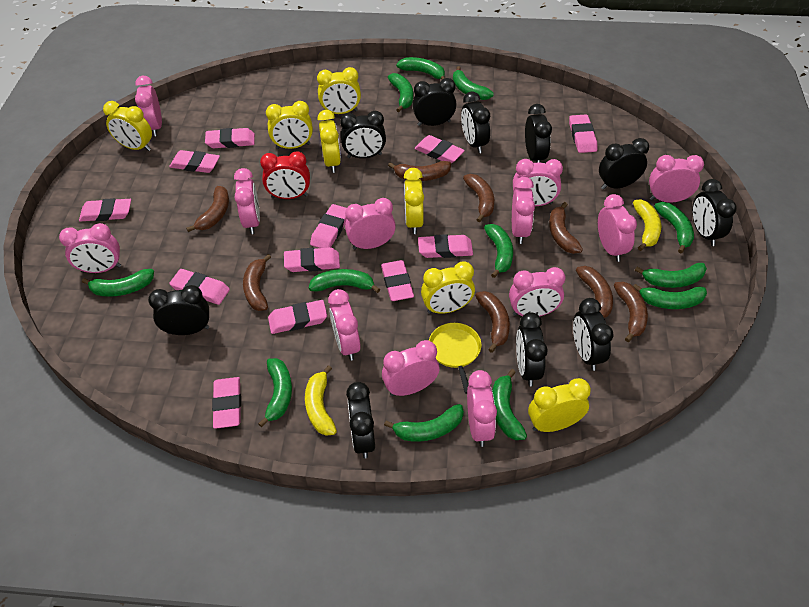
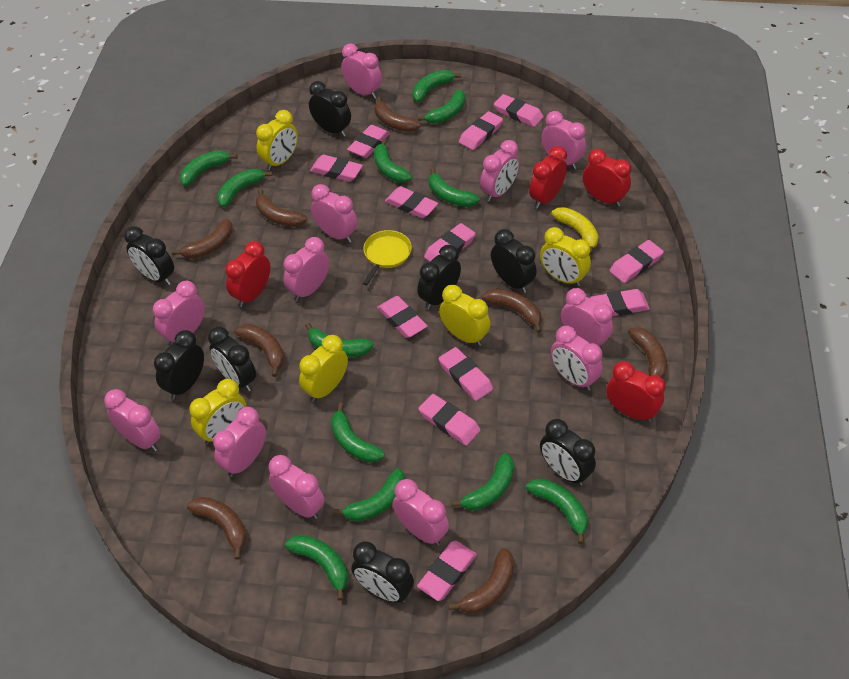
black clock: 10 -> 8
red clock: 1 -> 4
yellow banana: 2 -> 1
yellow clock: 7 -> 5

